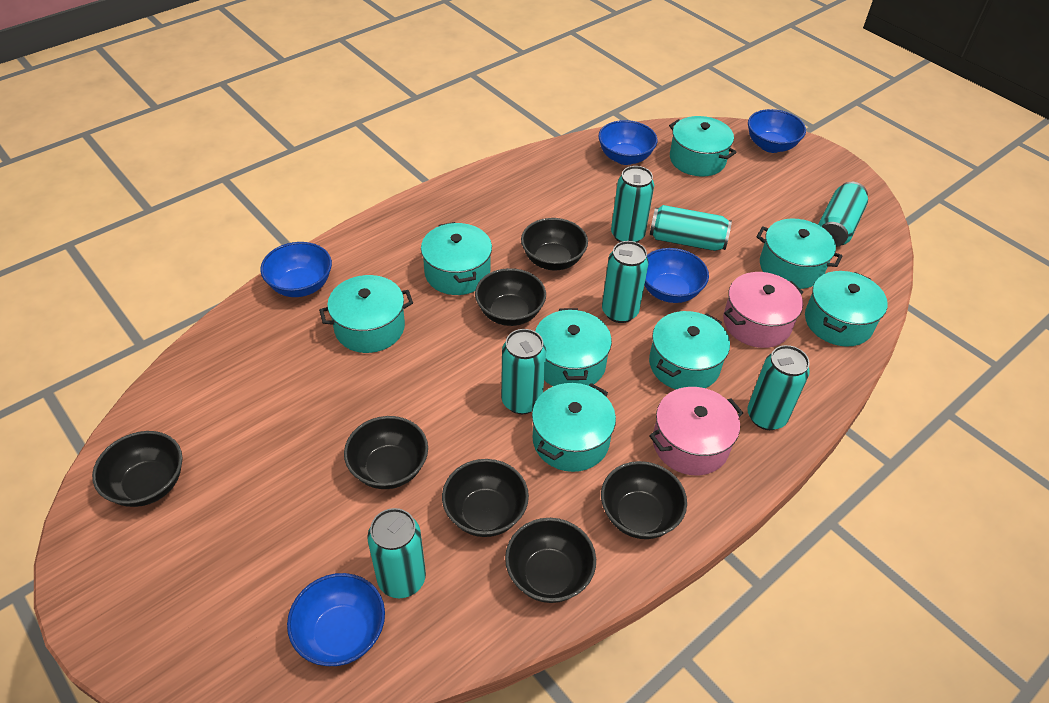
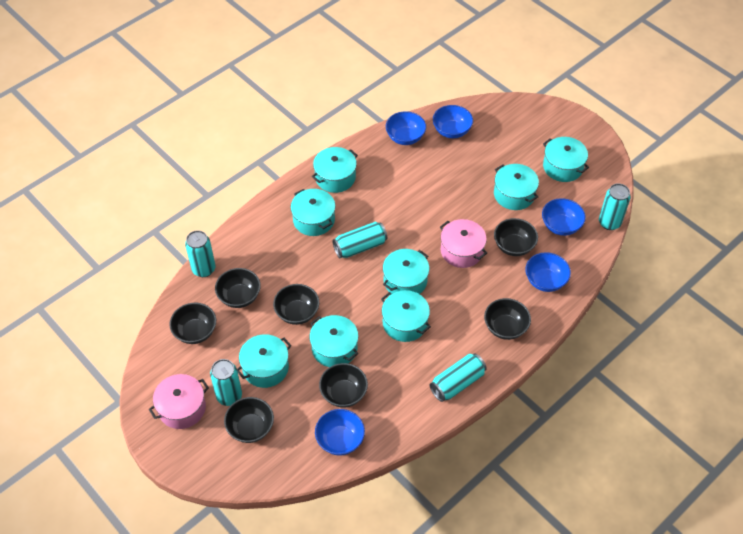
turquoise can: 7 -> 5

